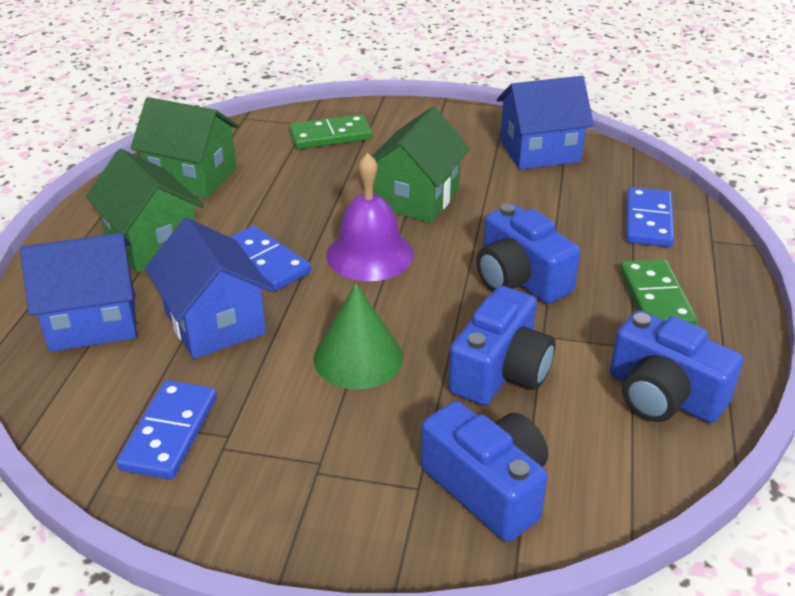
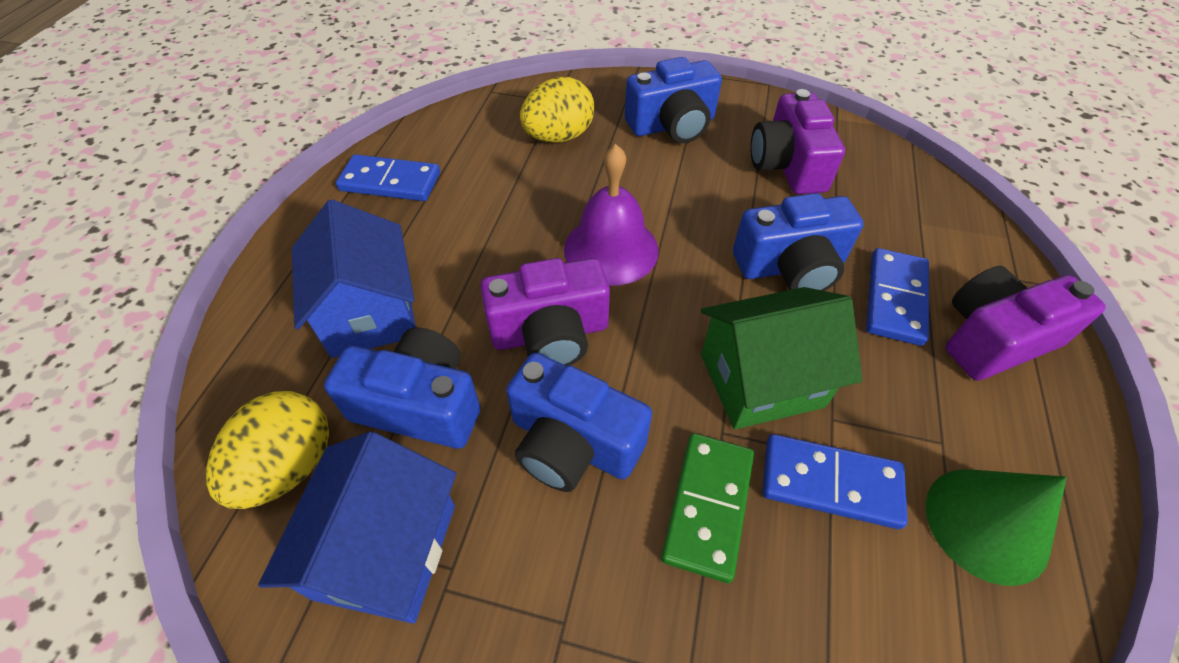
blue house: 3 -> 2
green domino: 2 -> 1
green house: 3 -> 1
purple camera: 0 -> 3
yellow egg: 0 -> 2

